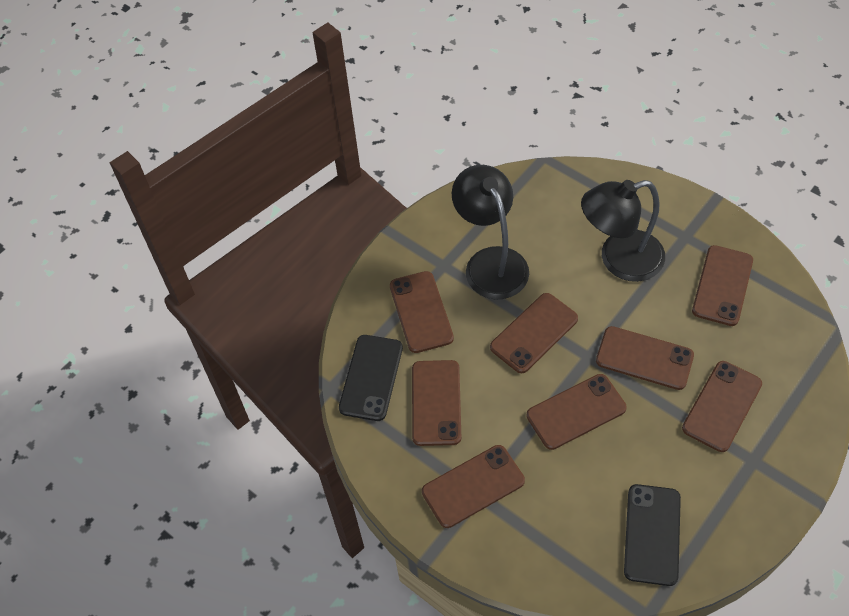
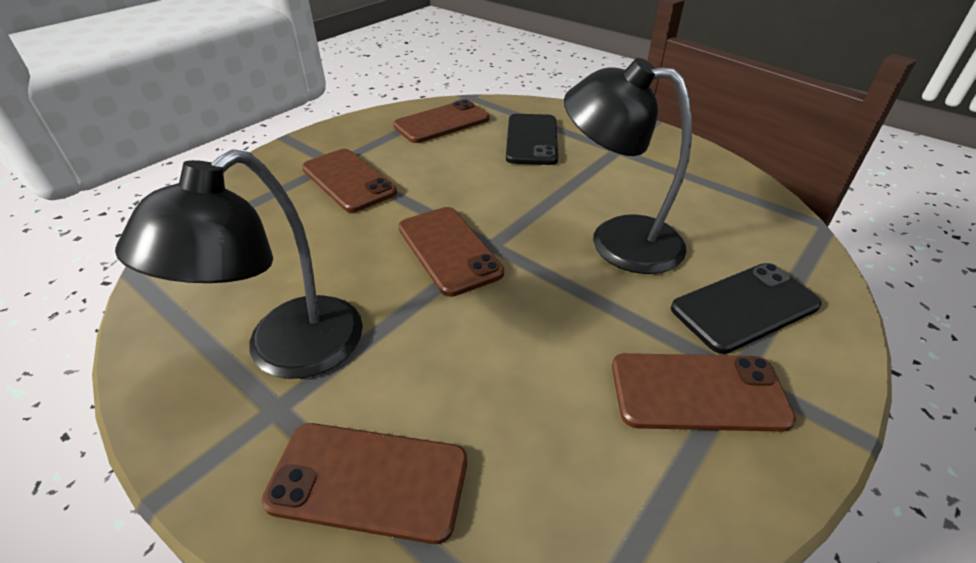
brown phone: 8 -> 5

